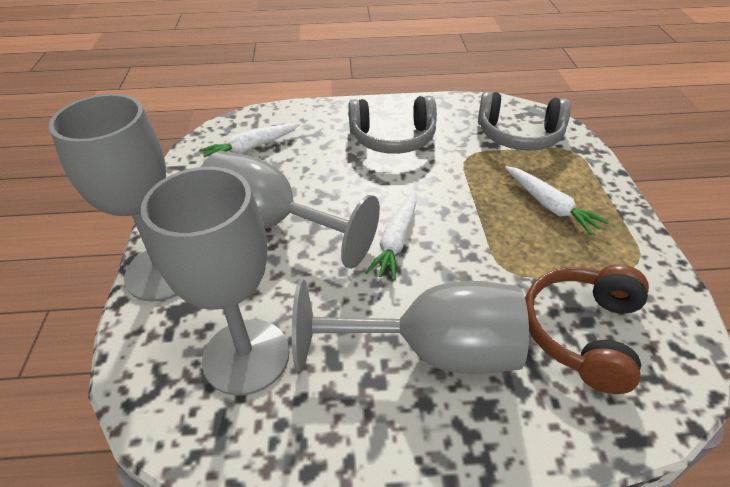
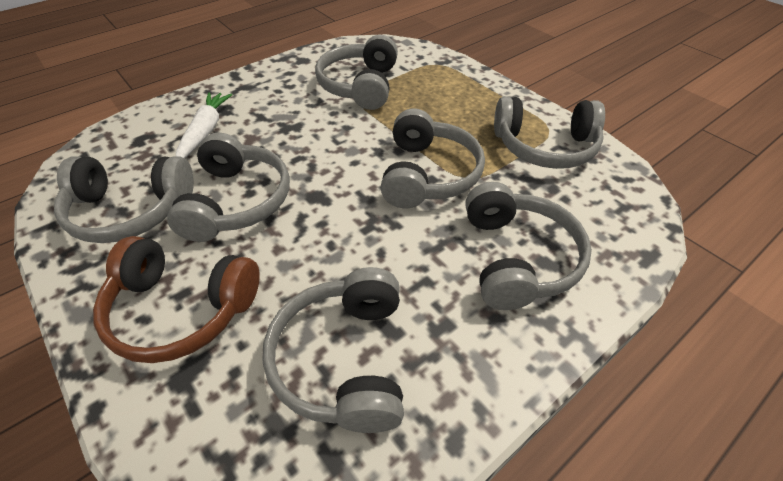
grey goblet: 4 -> 0
grey headphones: 2 -> 7
white carrot: 3 -> 1

